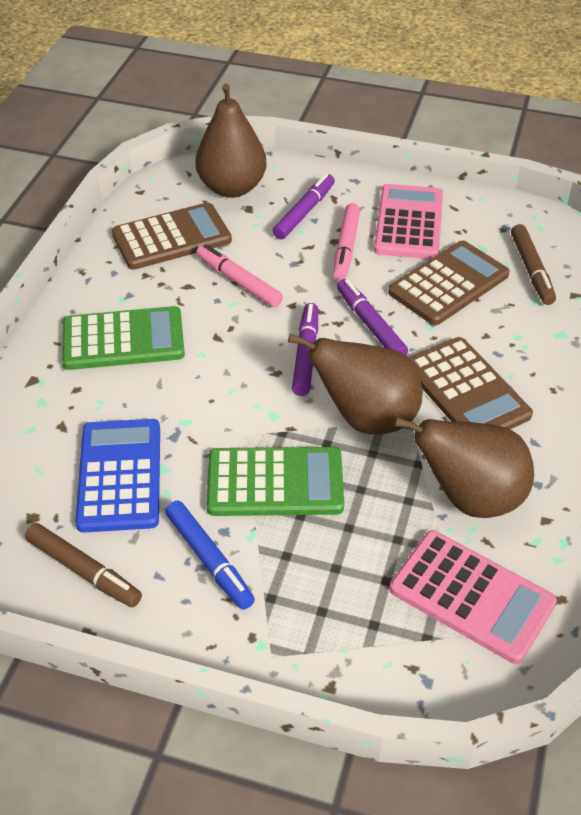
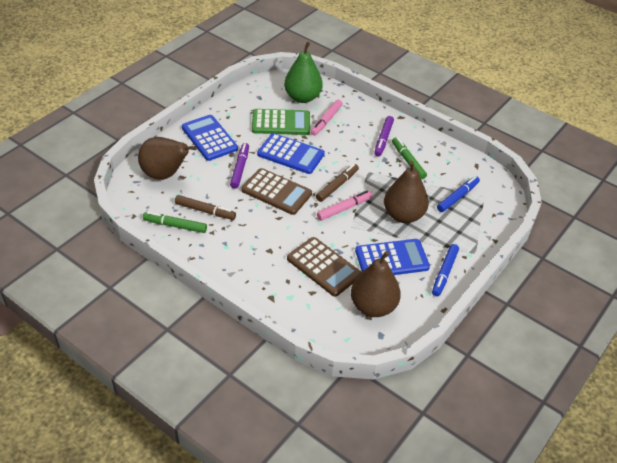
blue calculator: 1 -> 3
blue marker: 1 -> 2
brown calculator: 3 -> 2
green calculator: 2 -> 1
green marker: 0 -> 2
green pear: 0 -> 1
pink calculator: 2 -> 0
purple marker: 3 -> 2

